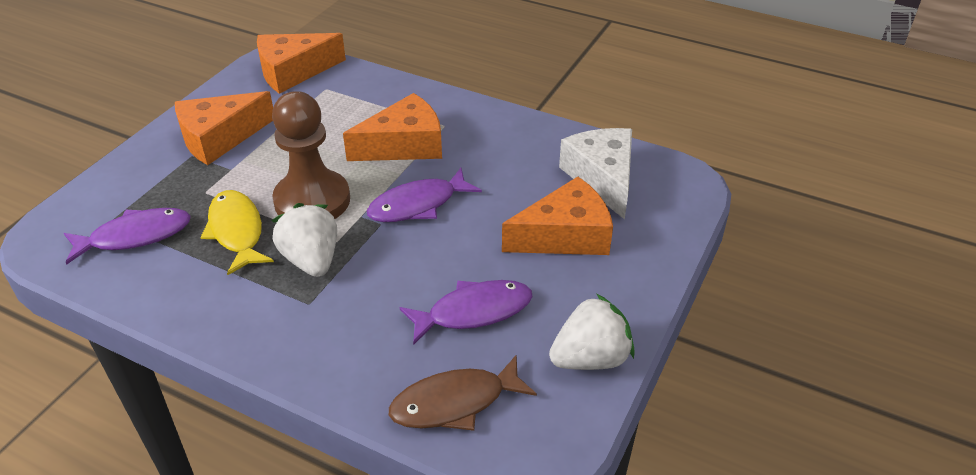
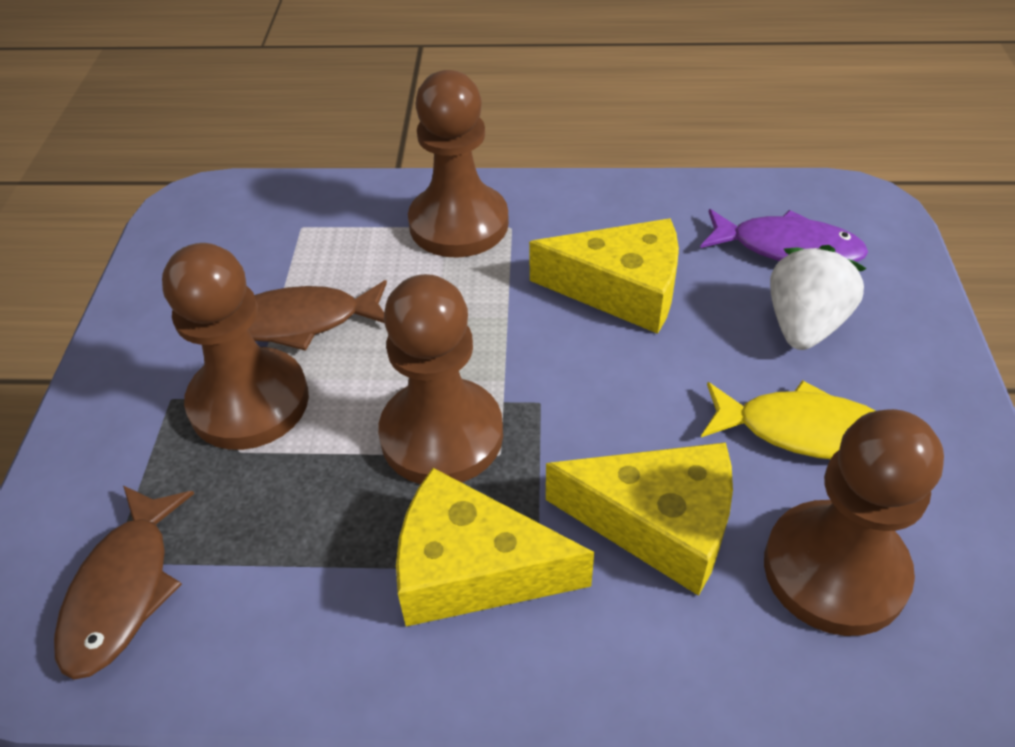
brown fish: 1 -> 2
brown pawn: 1 -> 4
orange cheese: 4 -> 0
purple fish: 3 -> 1
white cheese: 1 -> 0
white strawberry: 2 -> 1
yellow cheese: 0 -> 3

